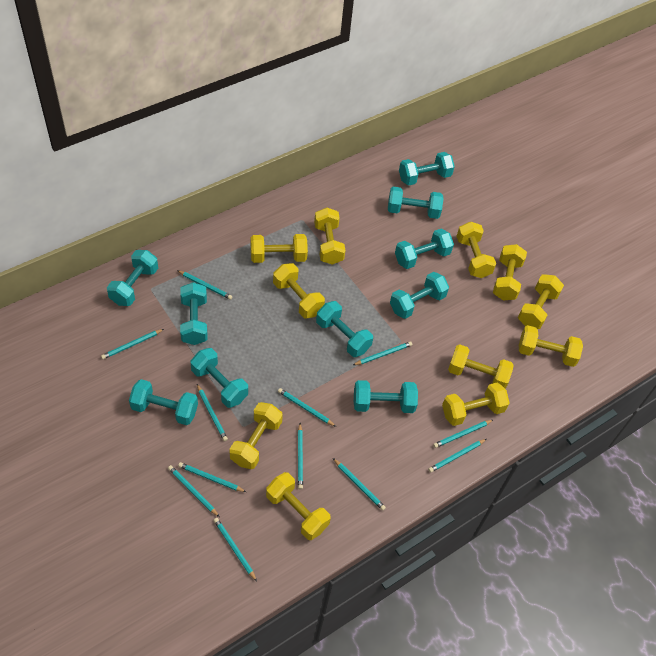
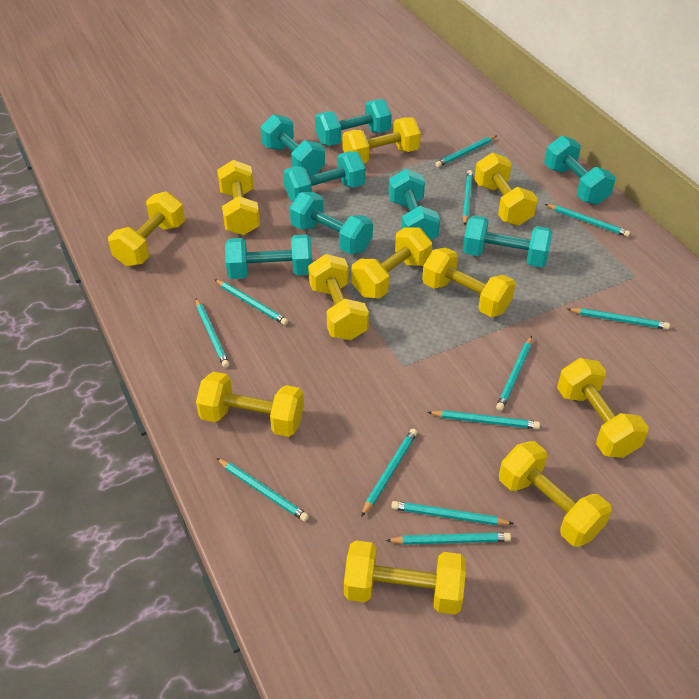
turquoise dumbbell: 10 -> 8

